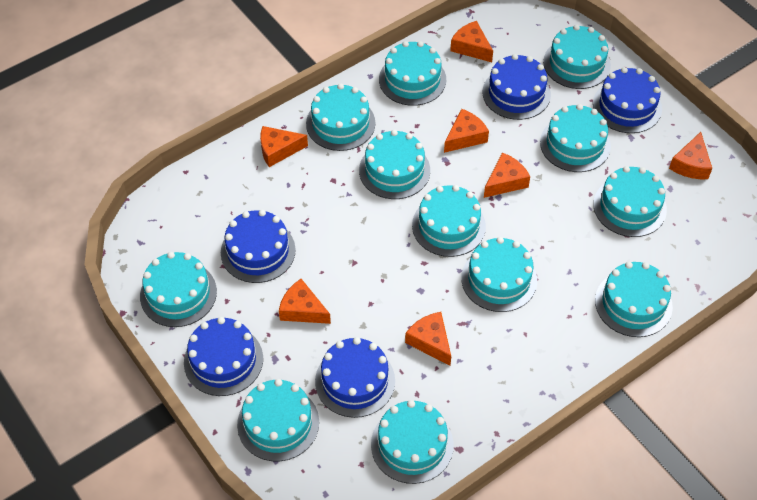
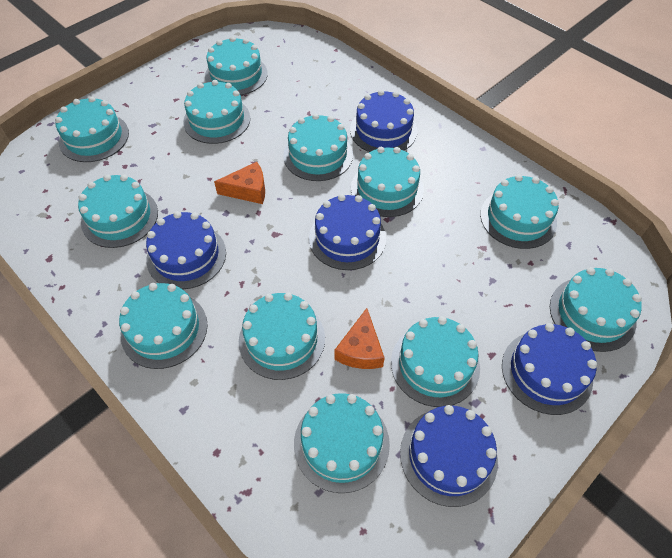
orange cheese: 7 -> 2

